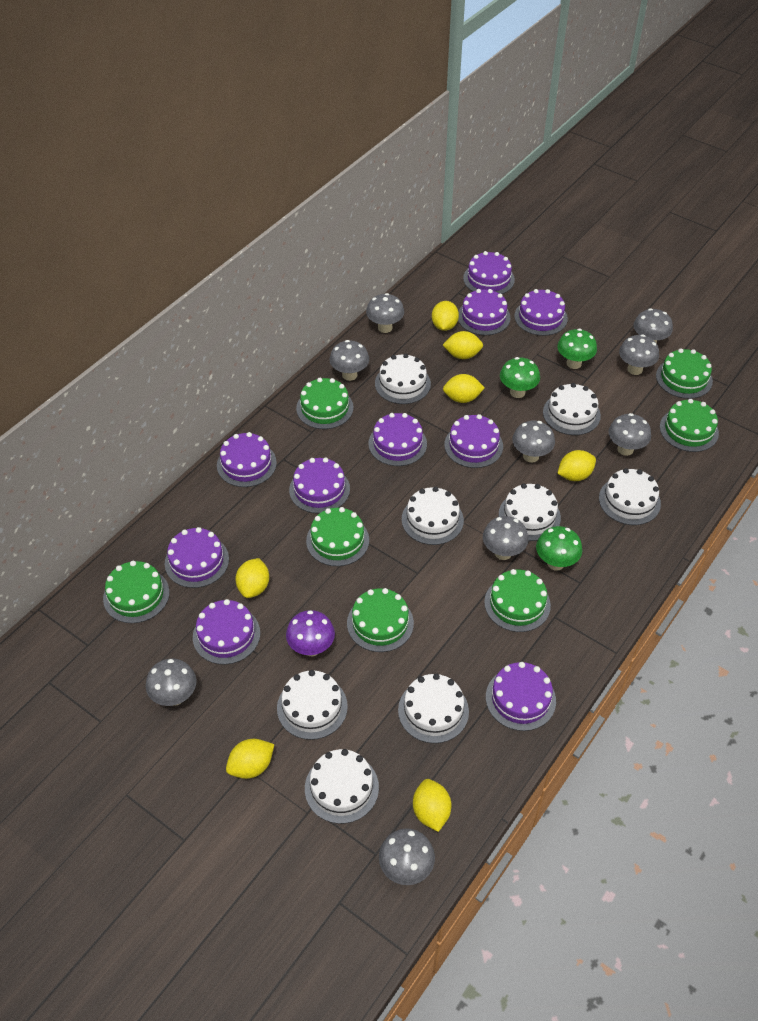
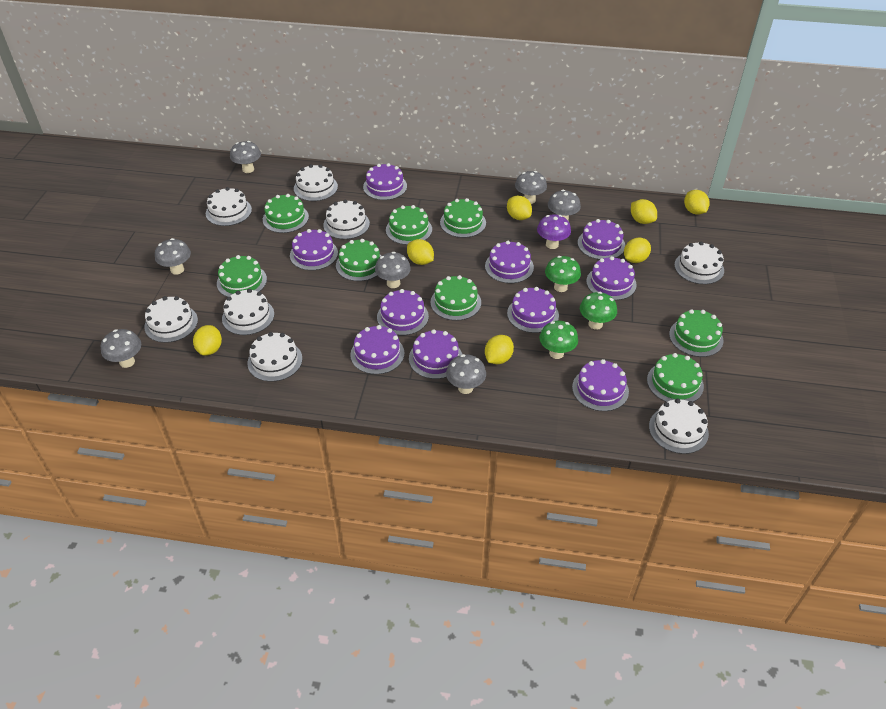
green cake: 7 -> 8
grey mushroom: 9 -> 7

